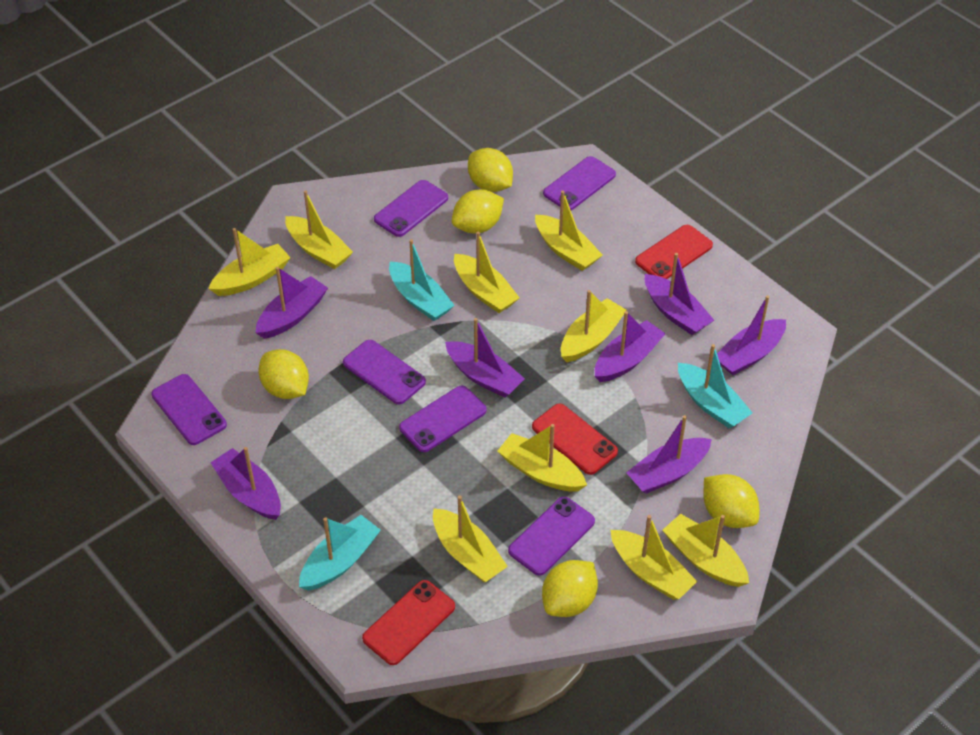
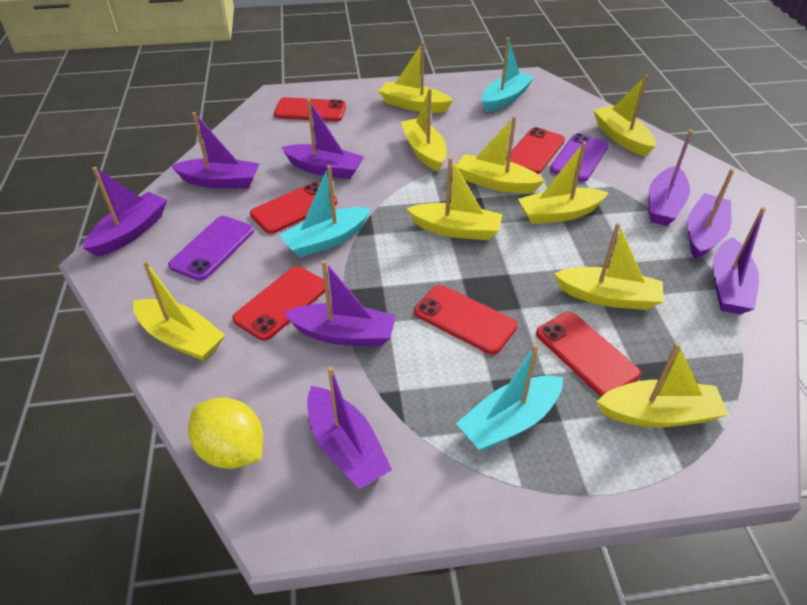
purple boat: 7 -> 8
purple phone: 6 -> 2
red phone: 3 -> 6
yellow lemon: 5 -> 1

